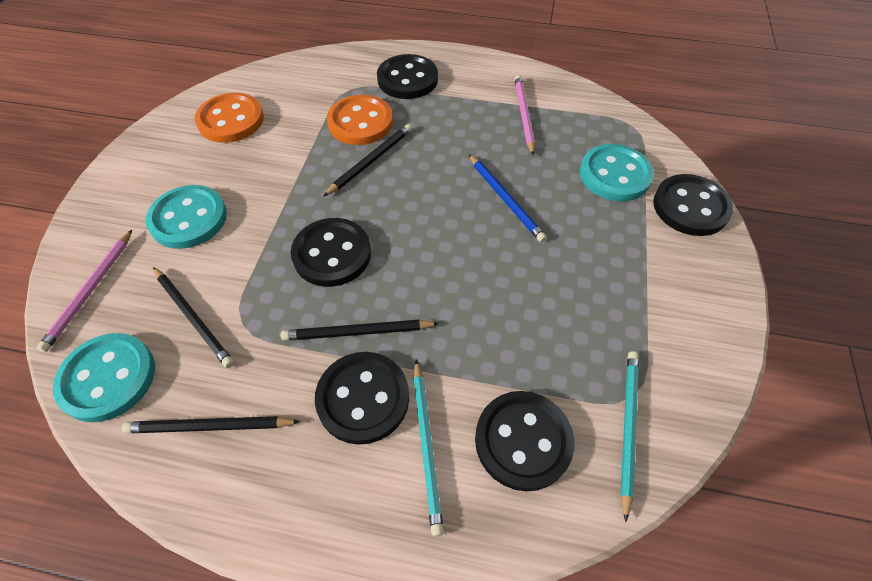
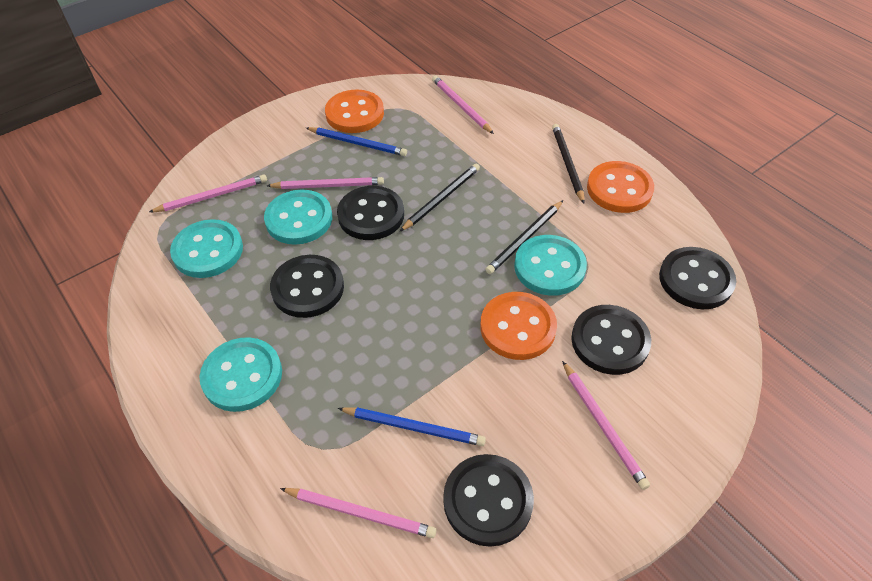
black pencil: 4 -> 3
blue pencil: 1 -> 2
orange button: 2 -> 3
pink pencil: 2 -> 5
turquoise button: 3 -> 4
turquoise pencil: 2 -> 0

